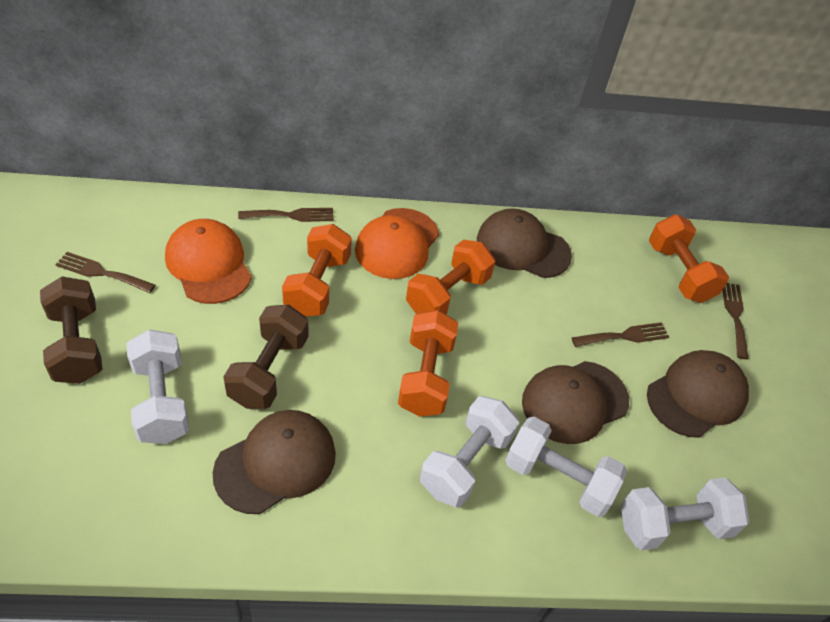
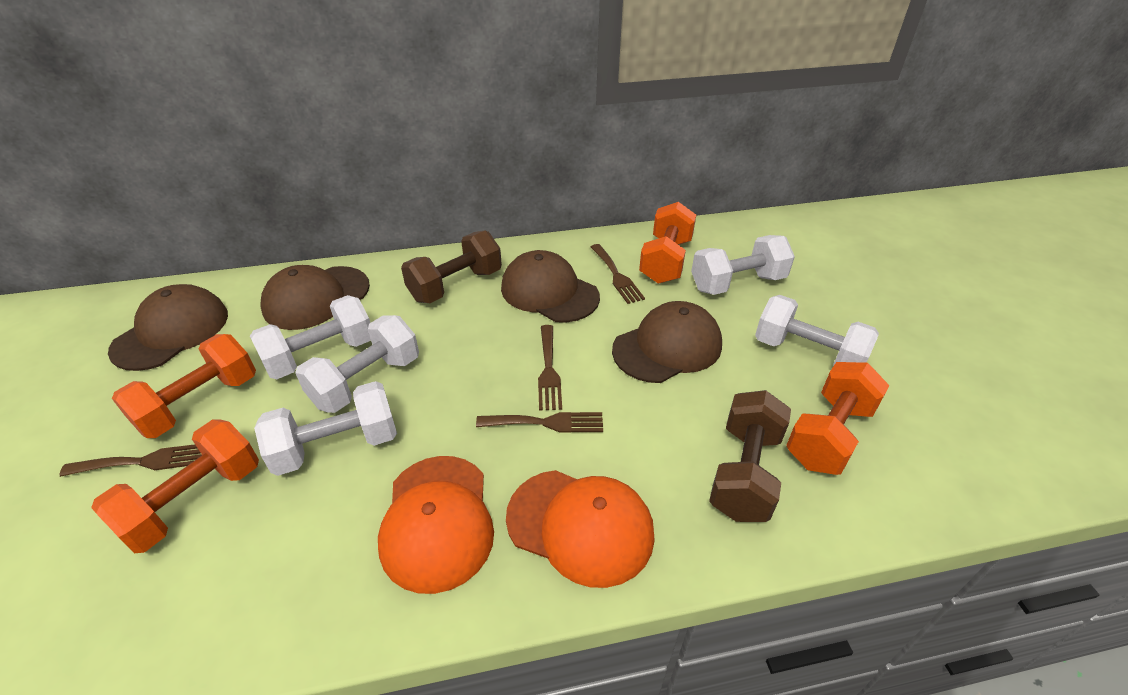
white dumbbell: 4 -> 5

